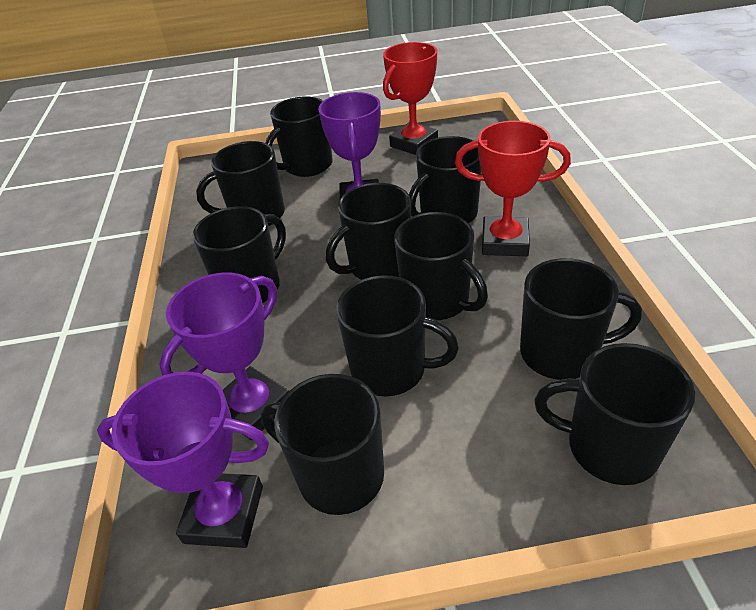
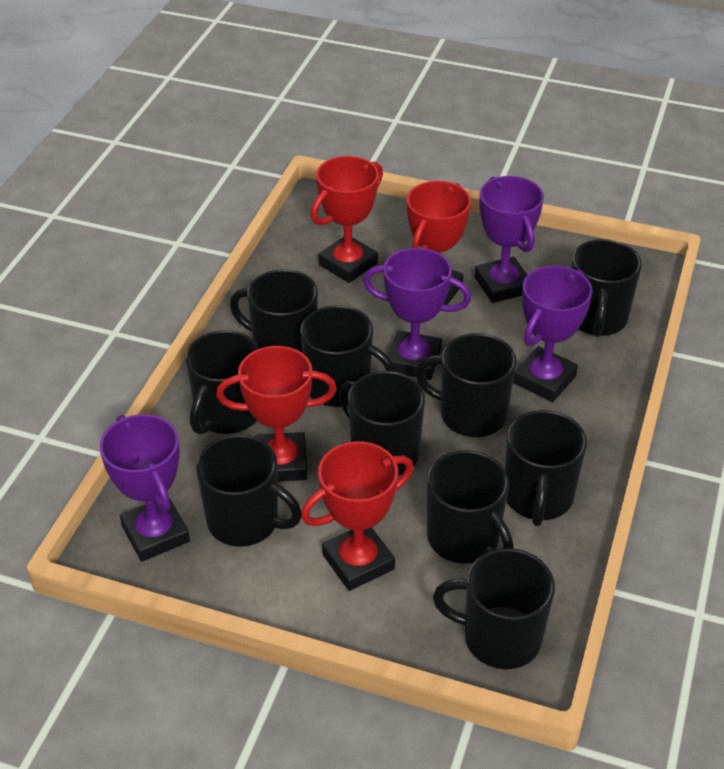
purple trophy: 3 -> 4
red trophy: 2 -> 4

